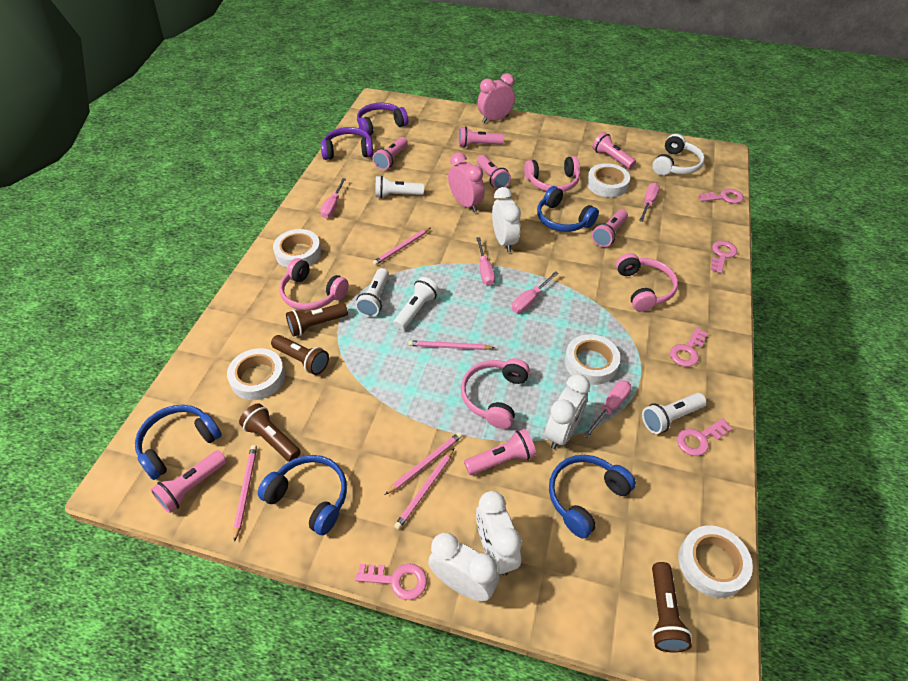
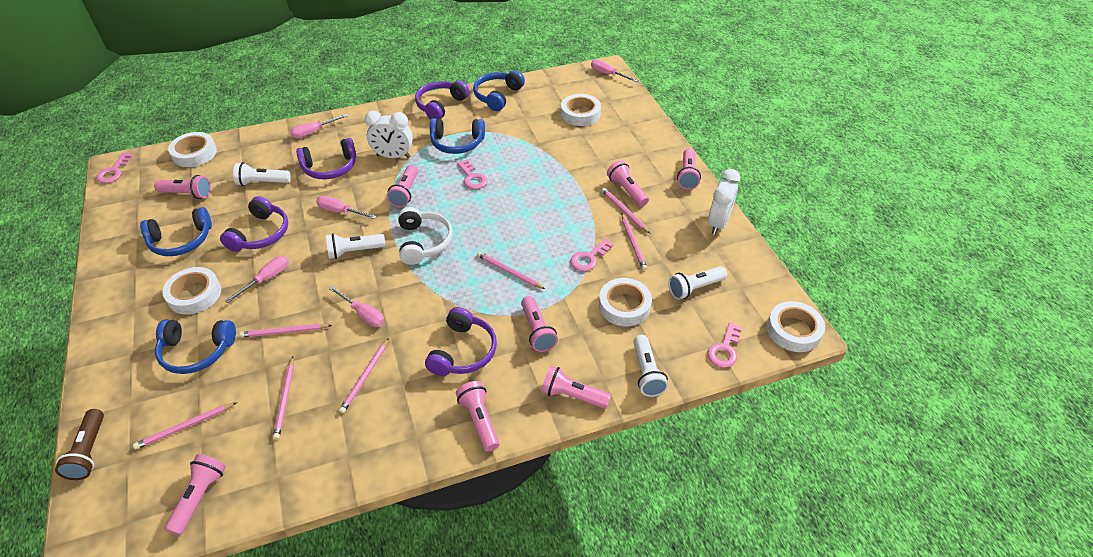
brown flashlight: 4 -> 1
pink clock: 2 -> 0
pink flashlight: 7 -> 8
pink headphones: 4 -> 0
pink key: 5 -> 4
pink pencil: 5 -> 7
purple headphones: 2 -> 4
white clock: 4 -> 2

